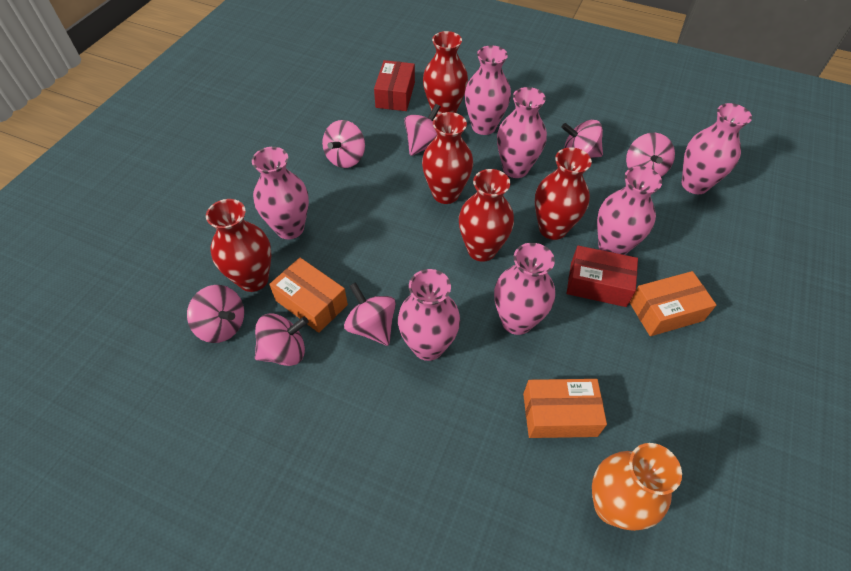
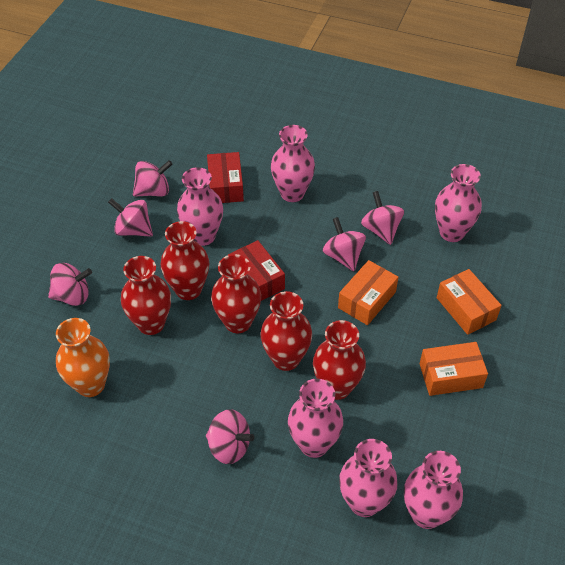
pink spinning top: 7 -> 6
pink vase: 7 -> 6

